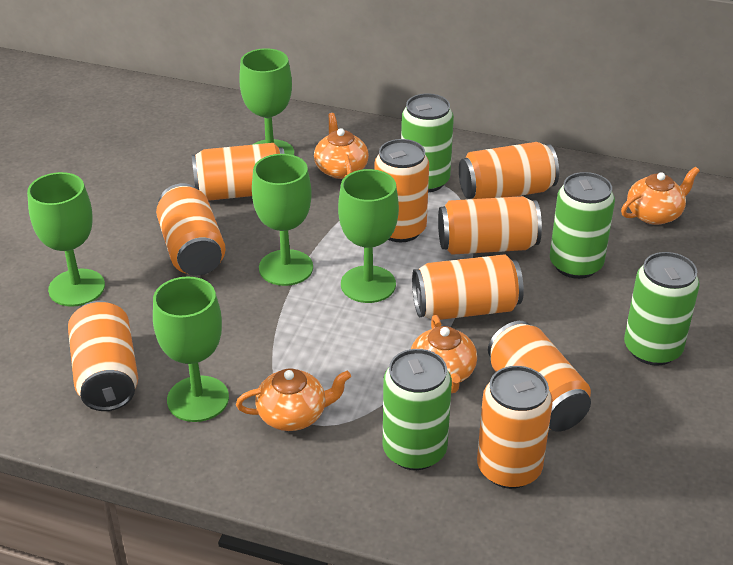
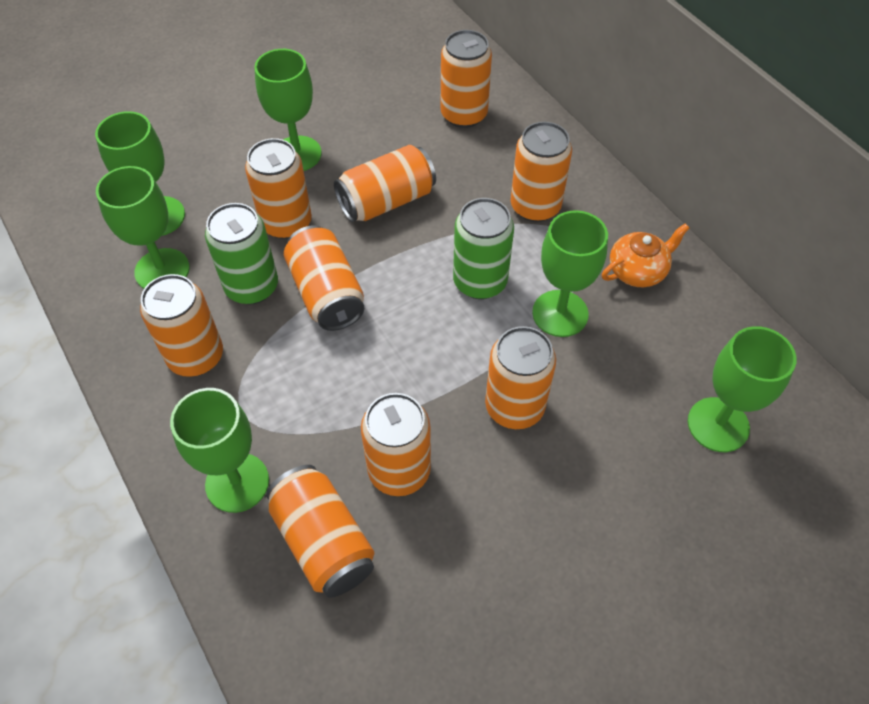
green can: 4 -> 2
green goblet: 5 -> 6
orange teapot: 4 -> 1

